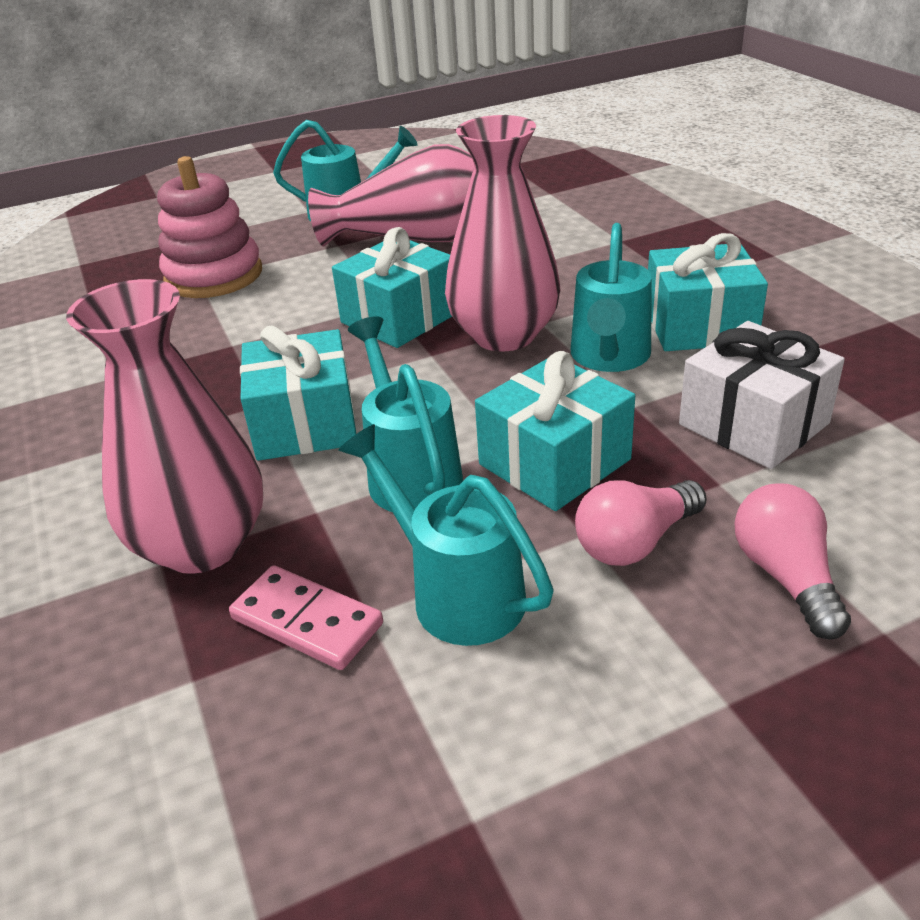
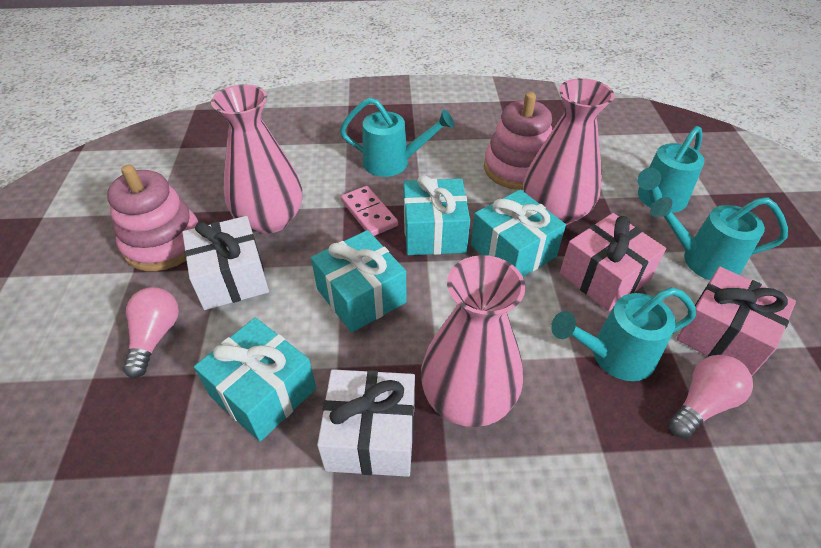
pink gift: 0 -> 2
pink stacking toy: 1 -> 2
white gift: 1 -> 2

